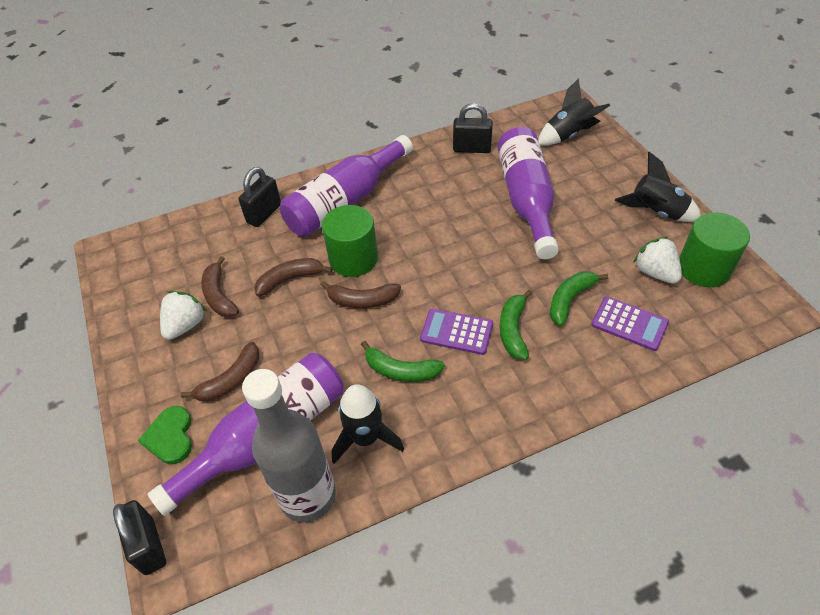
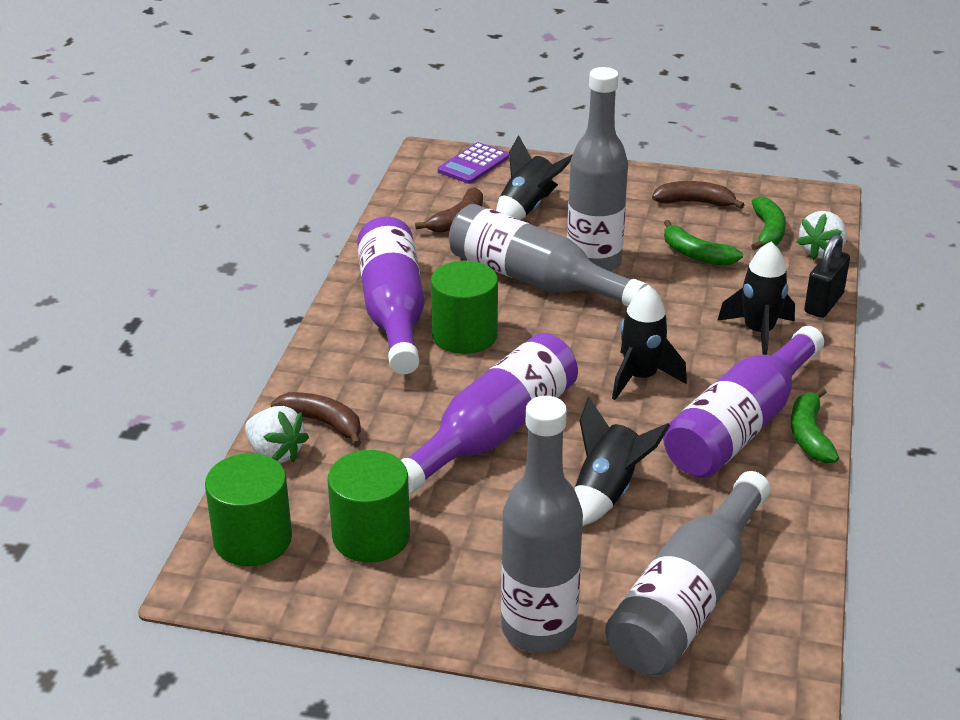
black padlock: 3 -> 1
black rocket: 3 -> 4
brown banana: 4 -> 3
green cylinder: 2 -> 3
green heart: 1 -> 0
grey bottle: 1 -> 4
purple calculator: 2 -> 1

